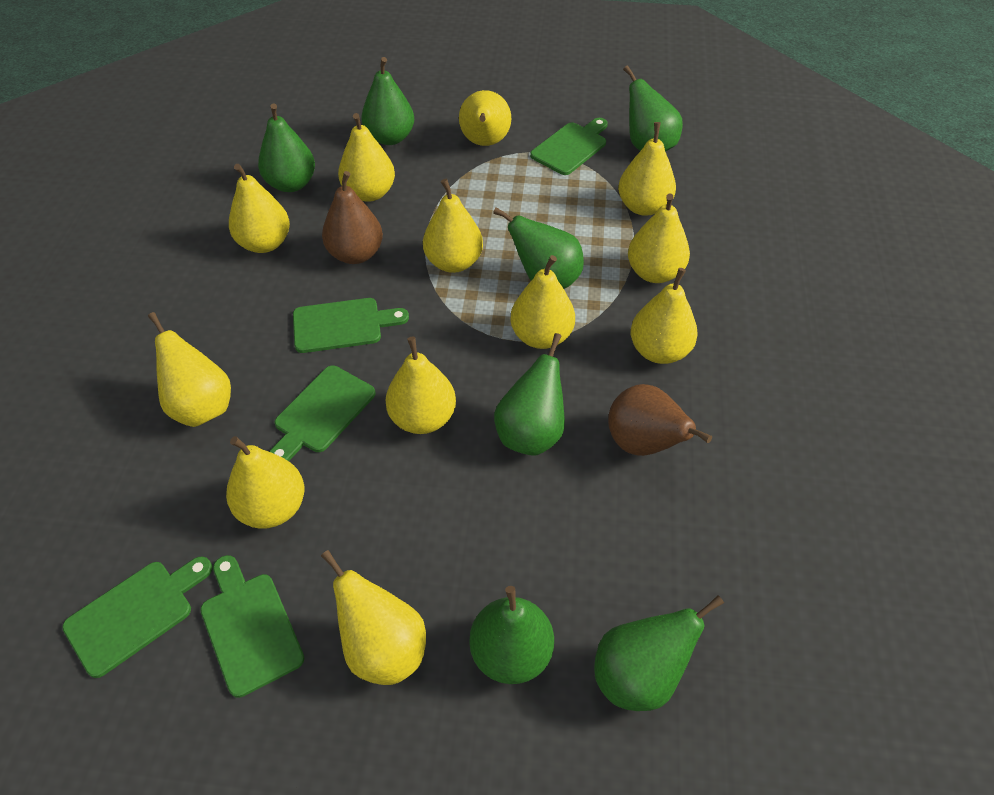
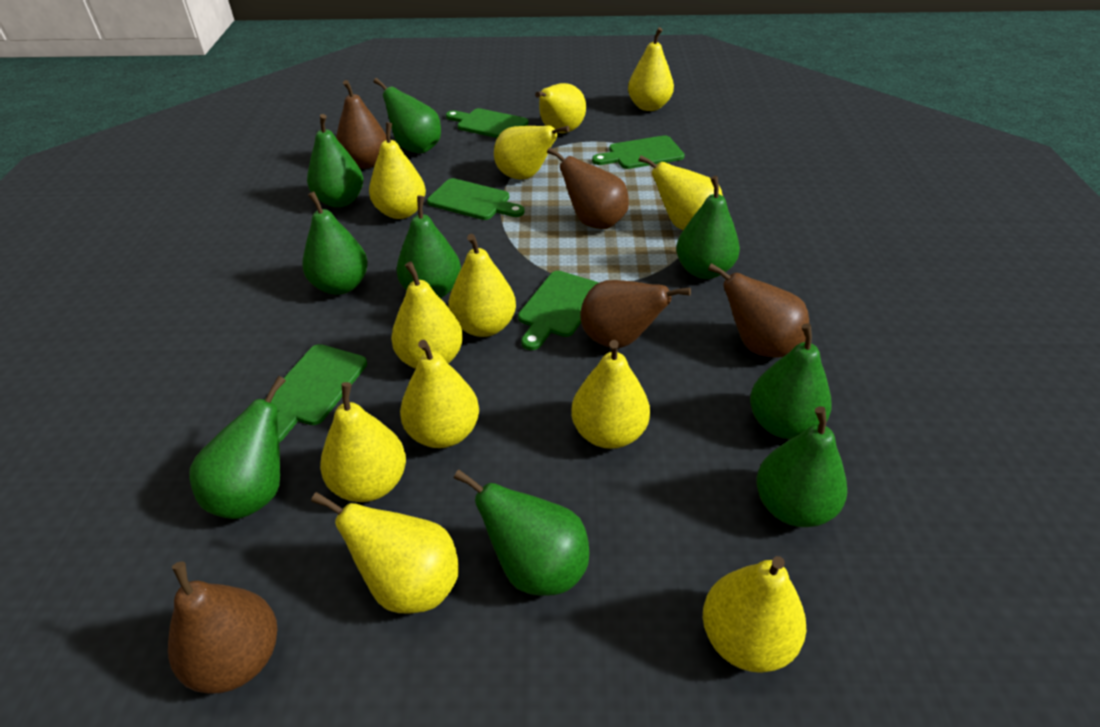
brown pear: 2 -> 5
green pear: 7 -> 9

